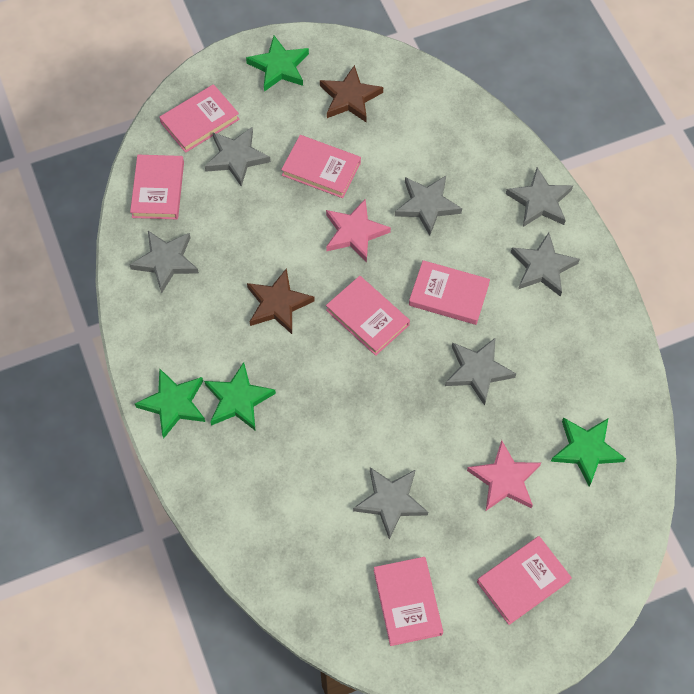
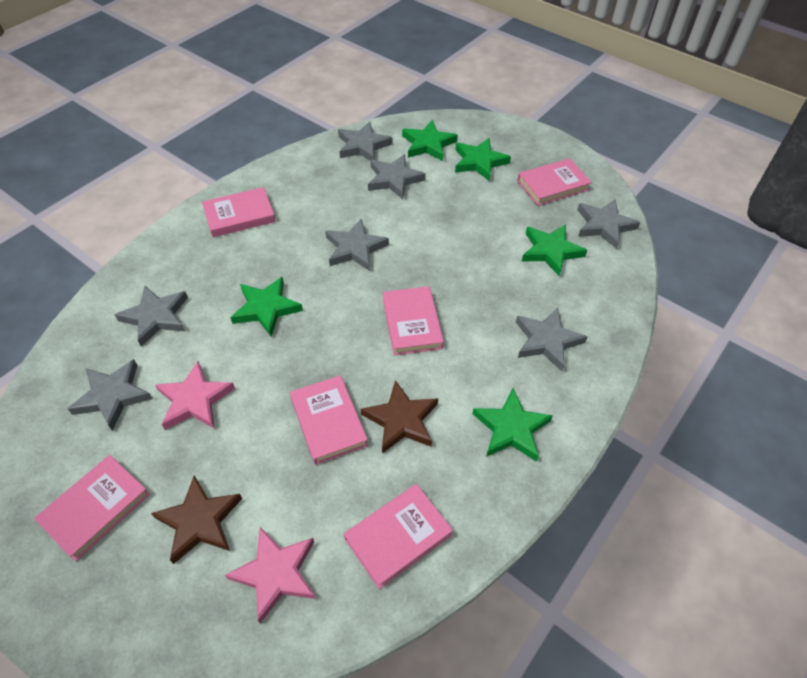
green star: 4 -> 5
pink book: 7 -> 6

